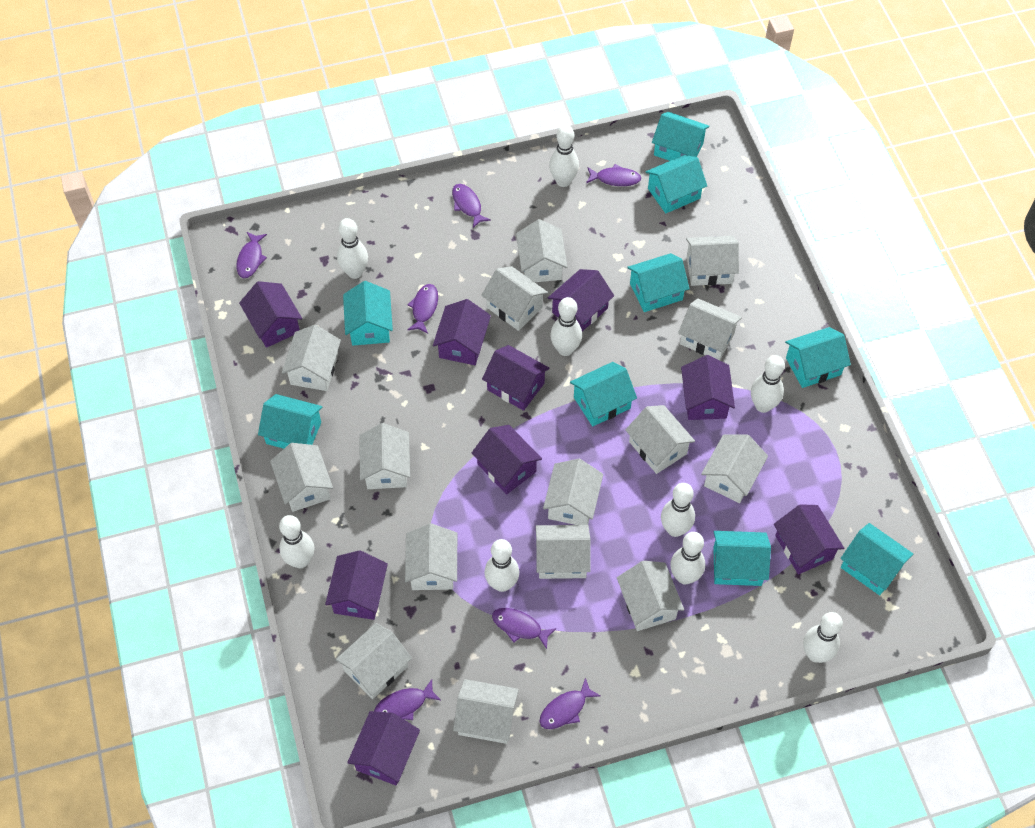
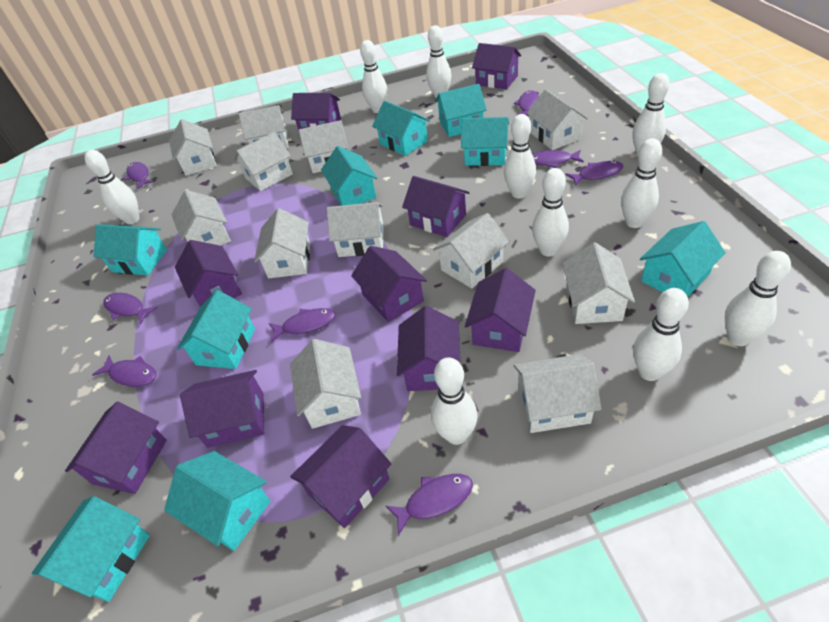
purple fish: 7 -> 8
purple house: 9 -> 10
white bowling pin: 9 -> 10
white house: 15 -> 12

